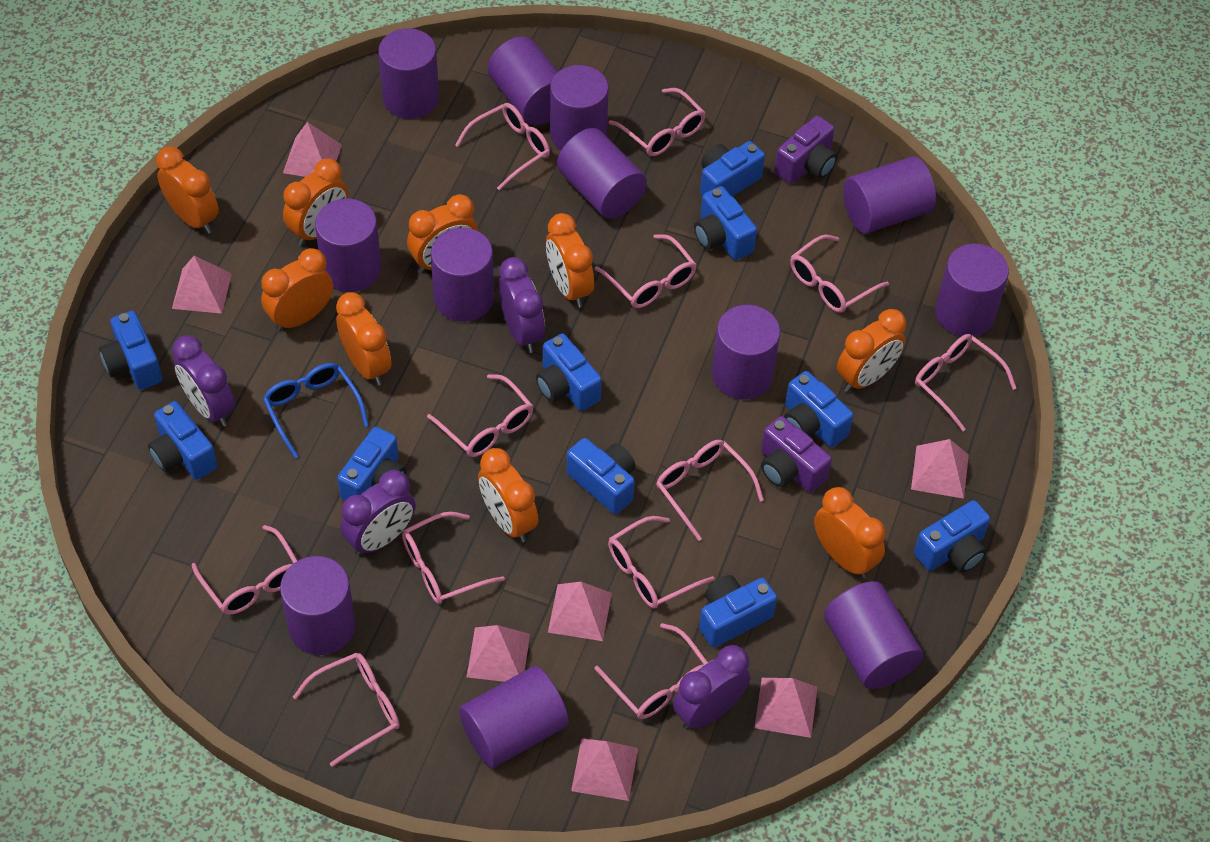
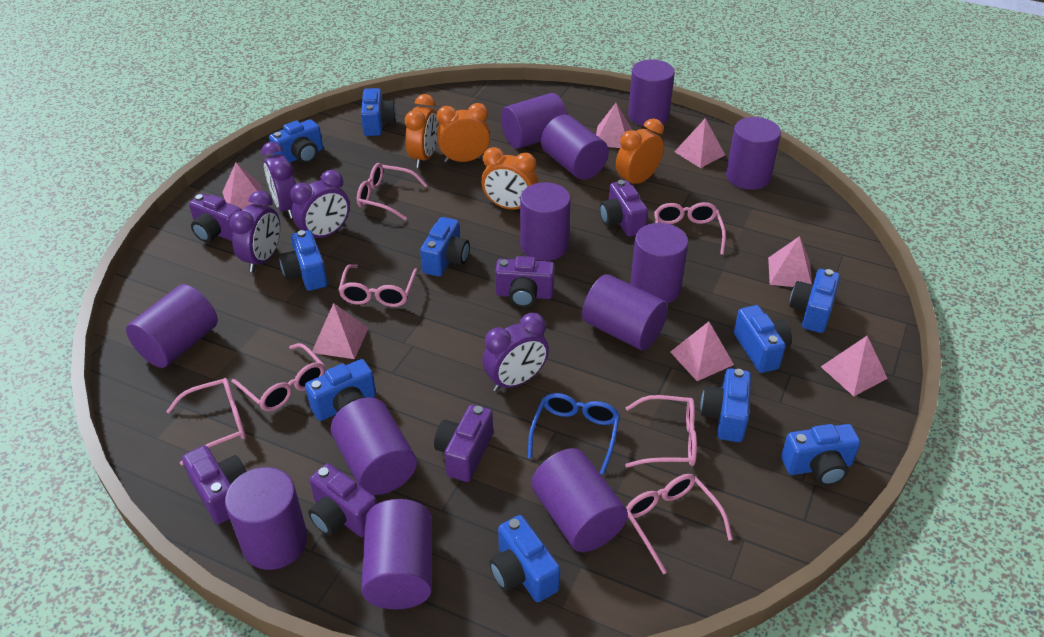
orange clock: 9 -> 4
pink glasses: 12 -> 7
purple camera: 2 -> 6

